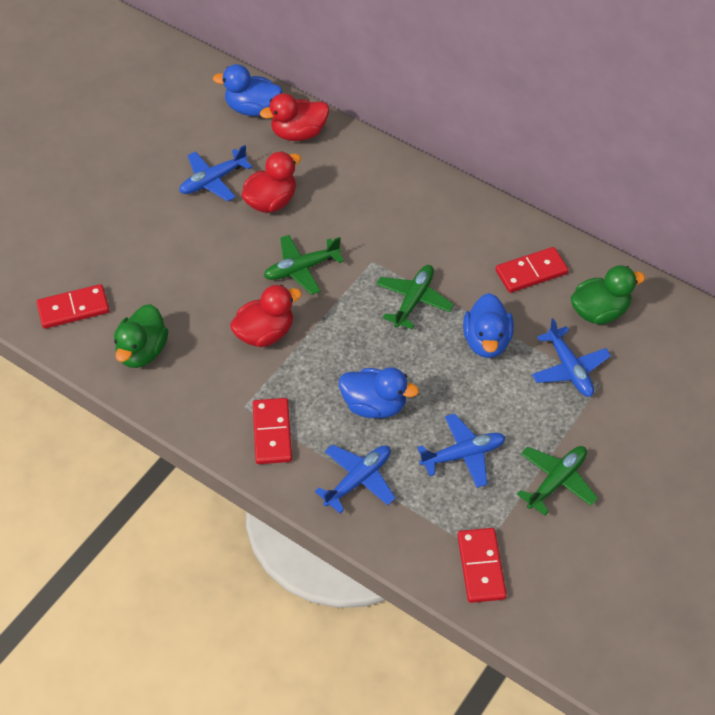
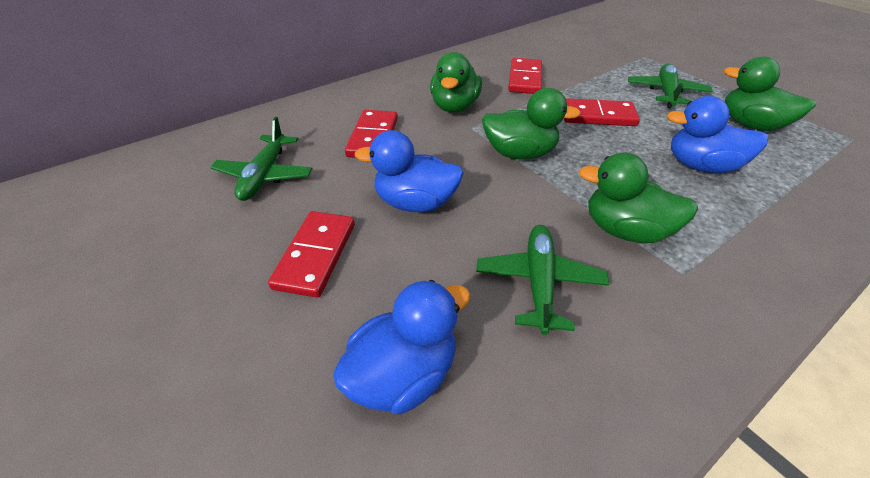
blue plane: 4 -> 0
green duck: 2 -> 4
red duck: 3 -> 0

